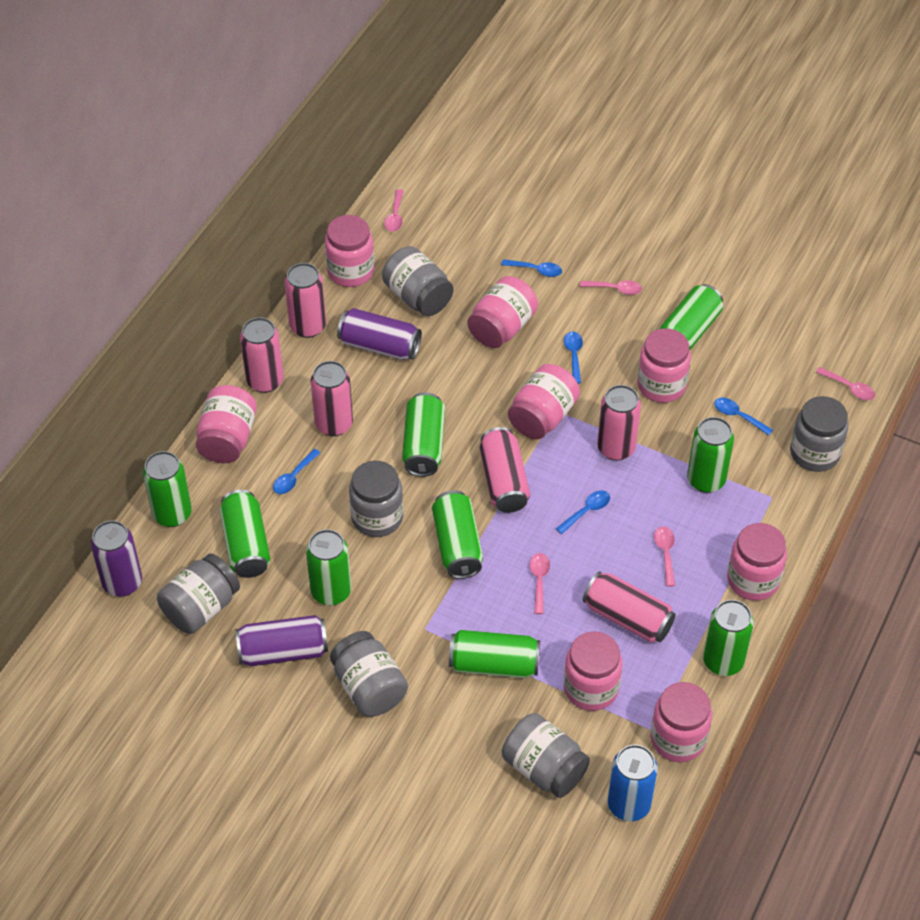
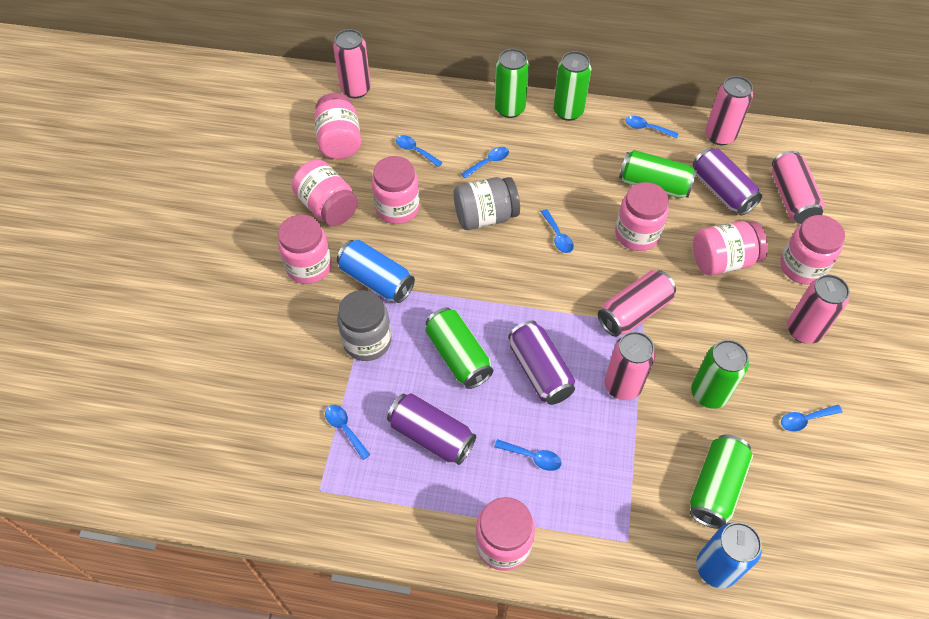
blue can: 1 -> 2
blue spoon: 5 -> 7
green can: 9 -> 6
grey jar: 6 -> 2
pink spoon: 5 -> 0

